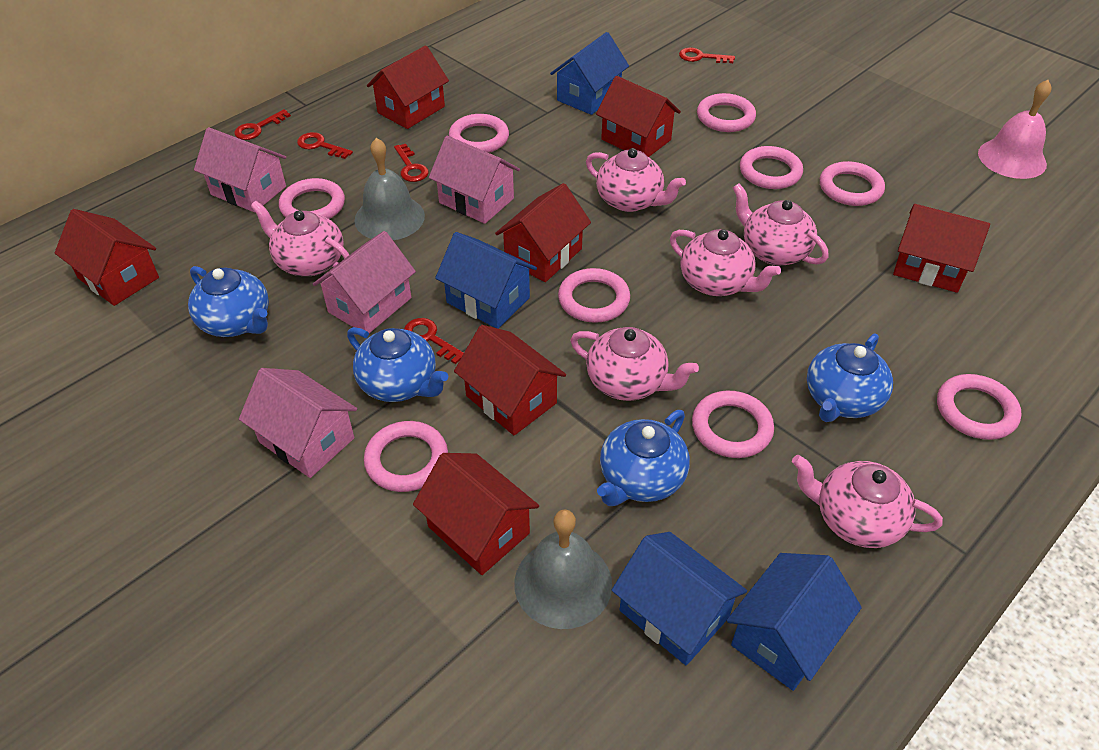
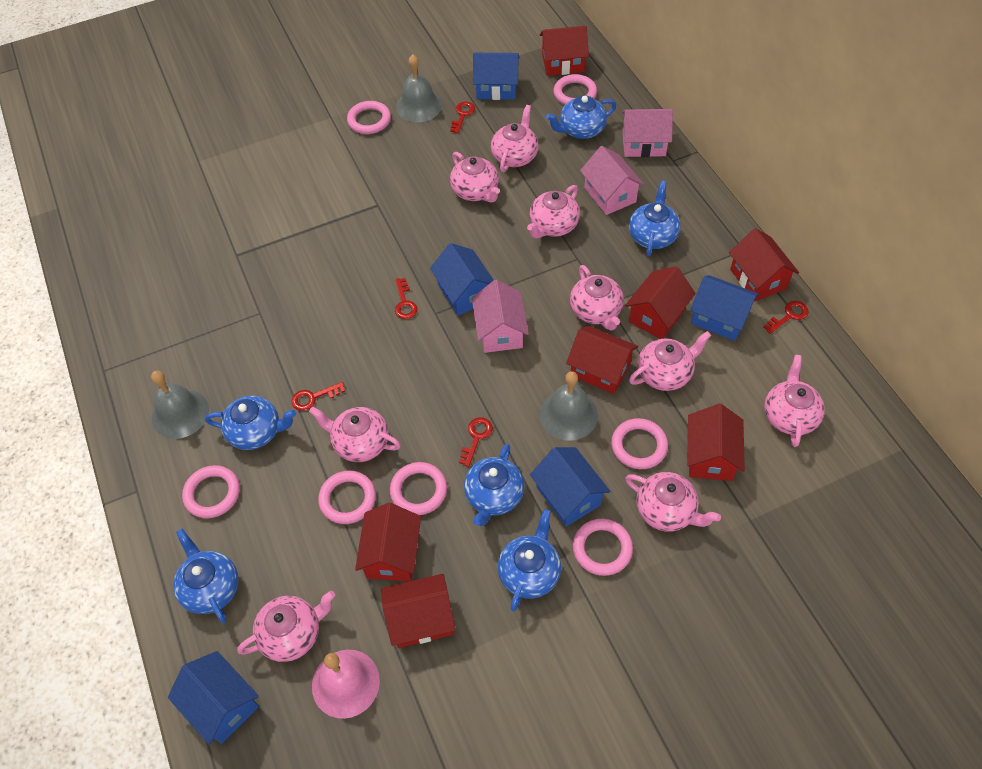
blue house: 4 -> 5
blue teapot: 4 -> 6
grey bell: 2 -> 3
pink house: 4 -> 3
pink ring: 9 -> 7
pink teapot: 6 -> 9

